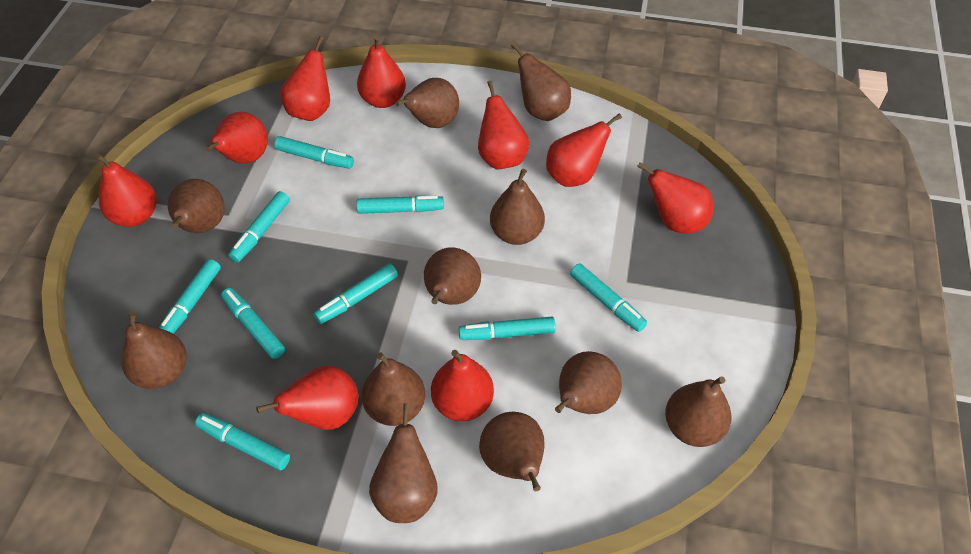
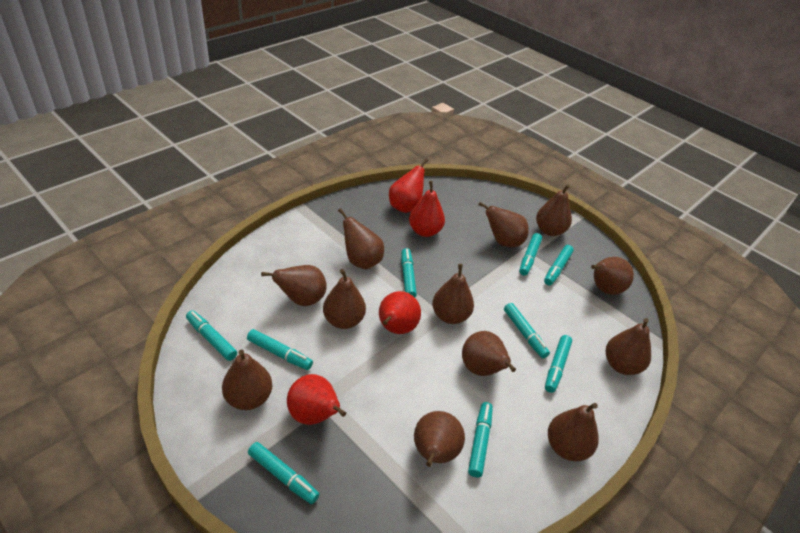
brown pear: 11 -> 12
red pear: 9 -> 4

